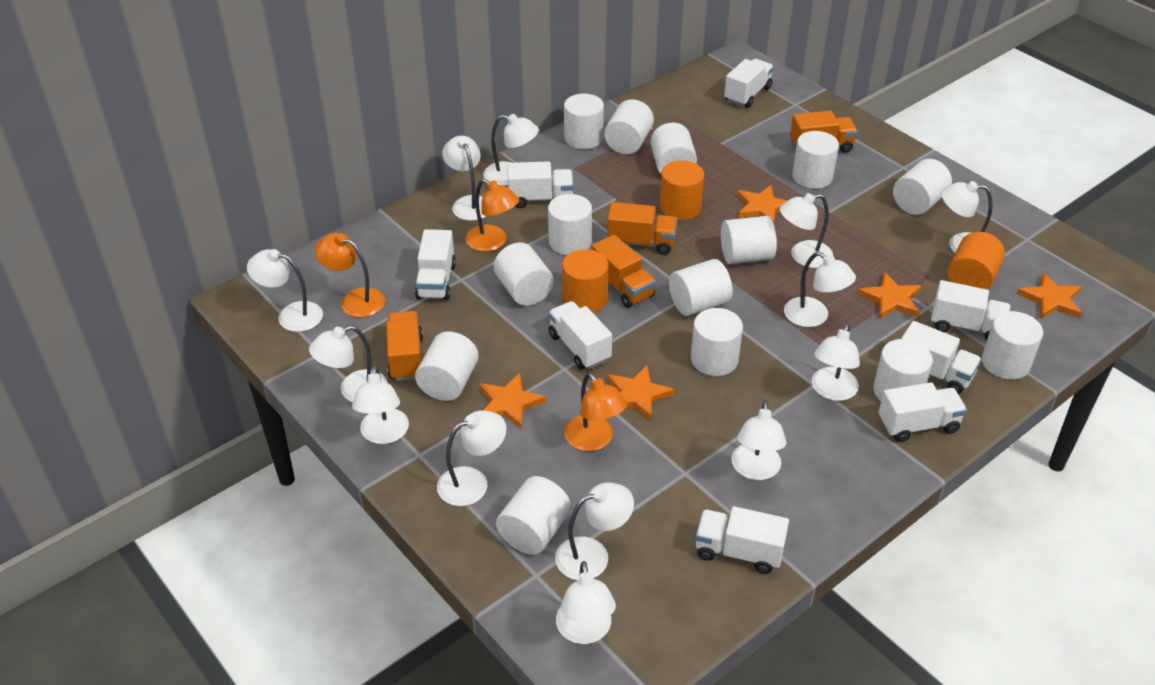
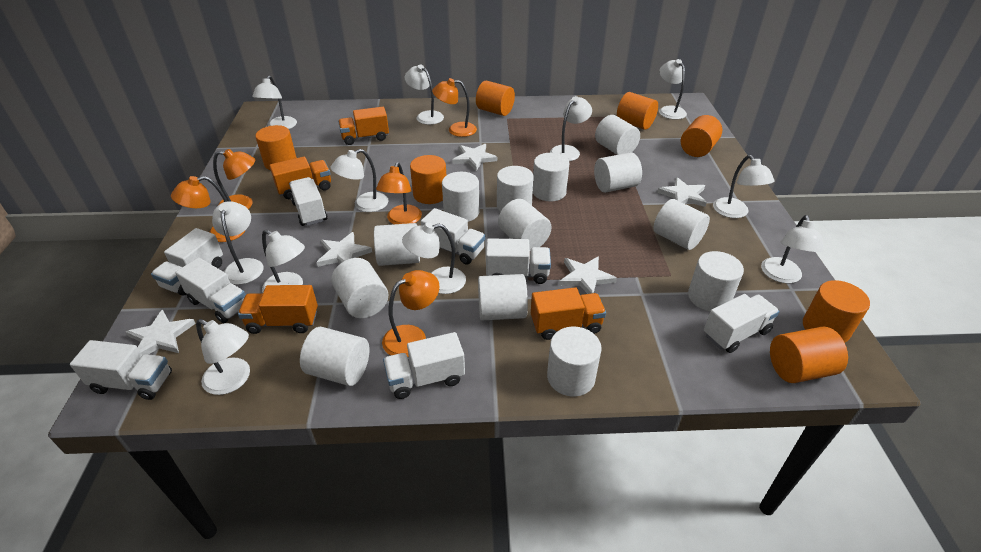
orange cylinder: 3 -> 7
orange lamp: 3 -> 5
orange star: 5 -> 0
white cylinder: 14 -> 13
white lamp: 13 -> 11
white star: 0 -> 5

